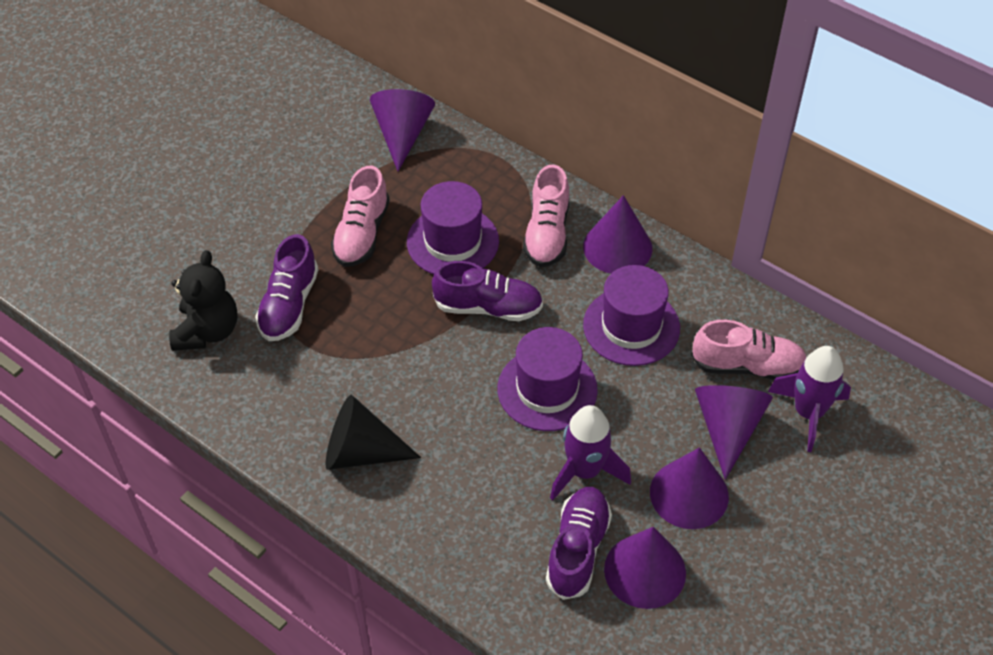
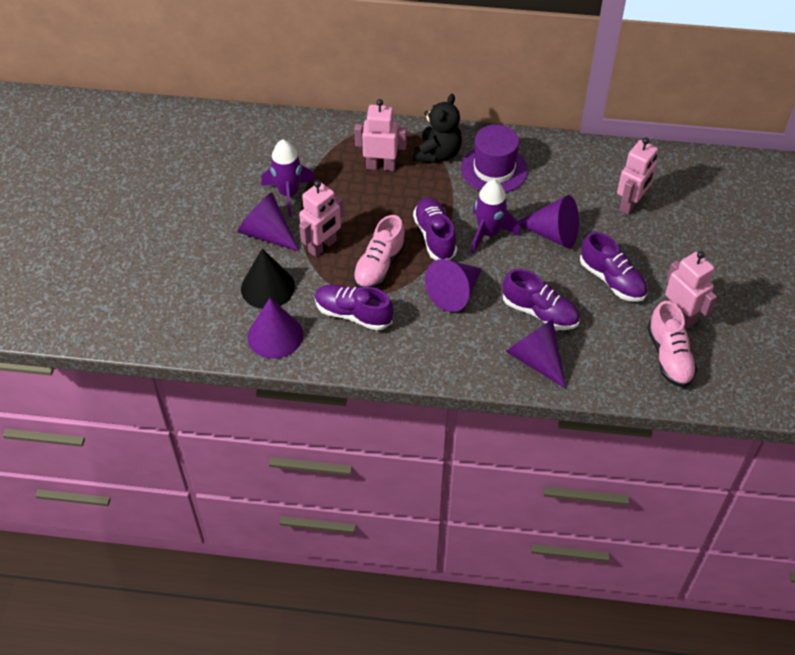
pink robot: 0 -> 4
pink shoe: 3 -> 2
purple hat: 3 -> 1
purple shoe: 3 -> 4

